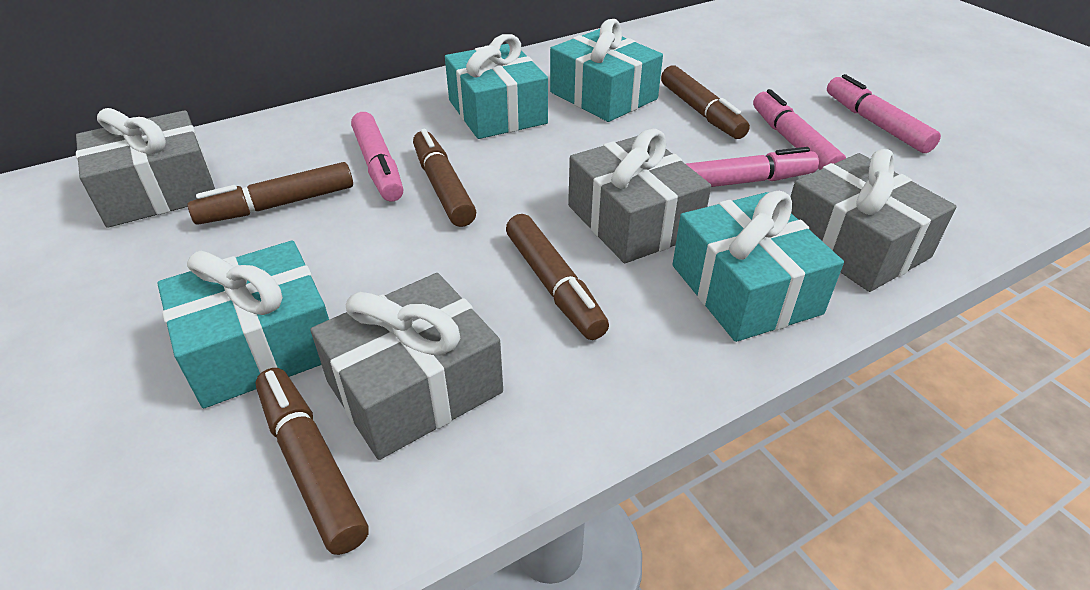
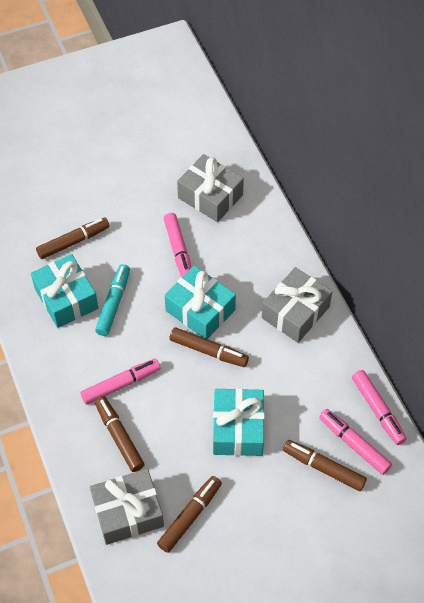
grey gift: 4 -> 3
turquoise gift: 4 -> 3
turquoise marker: 0 -> 1

